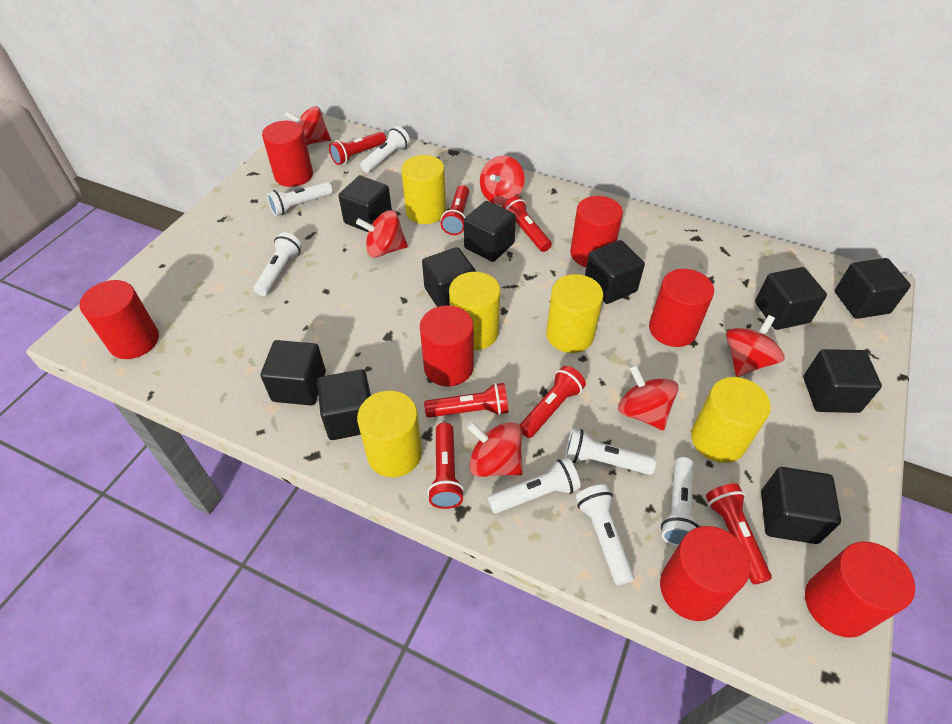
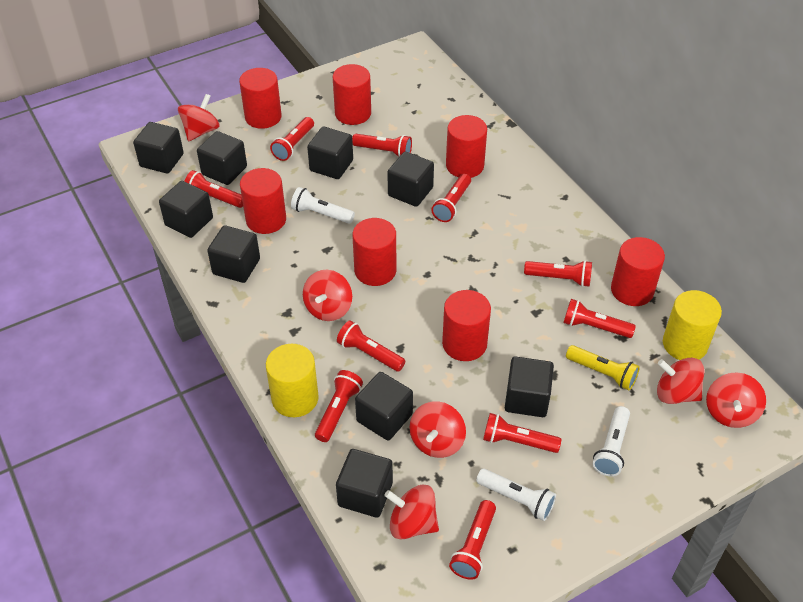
black cube: 10 -> 9
red flashlight: 7 -> 10
white flashlight: 7 -> 3
yellow cylinder: 5 -> 2
yellow flashlight: 0 -> 1

